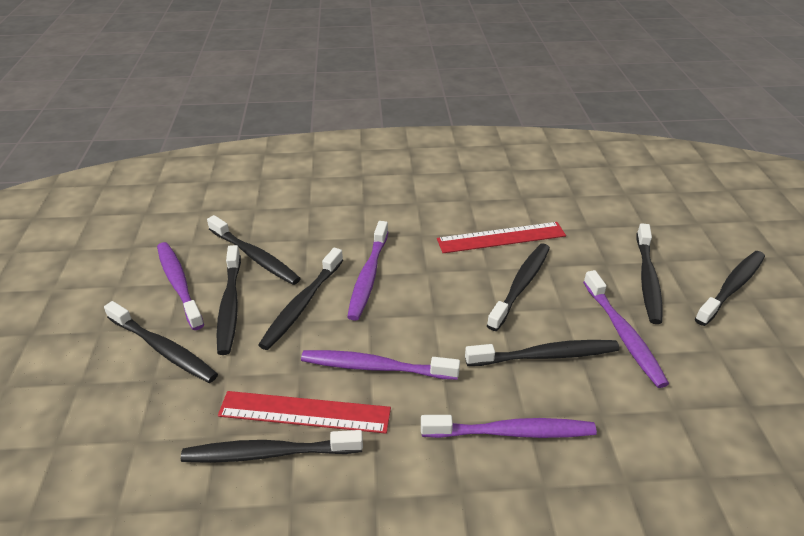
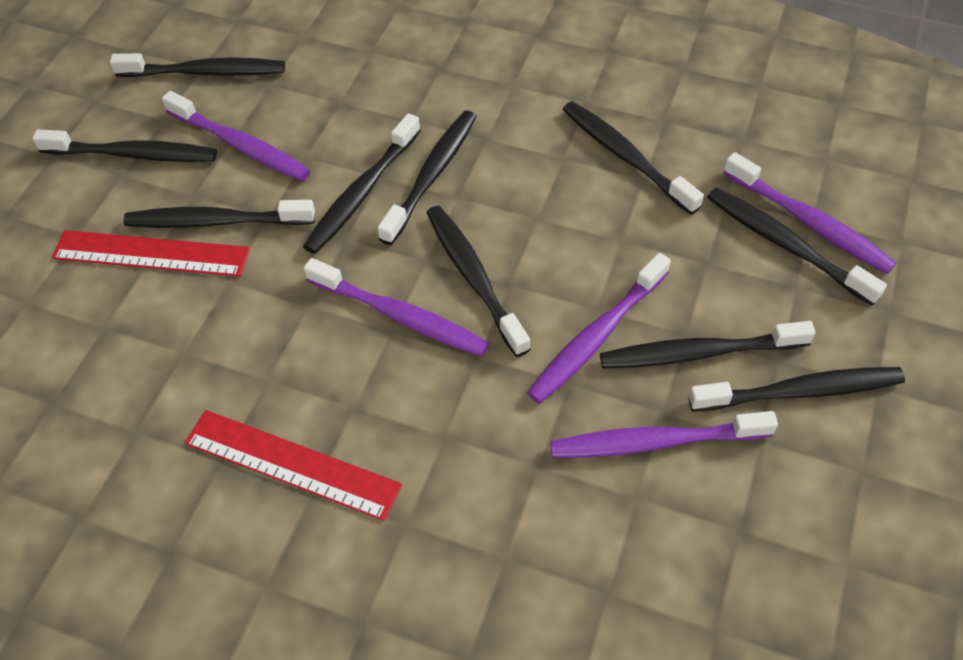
black toothbrush: 9 -> 10

